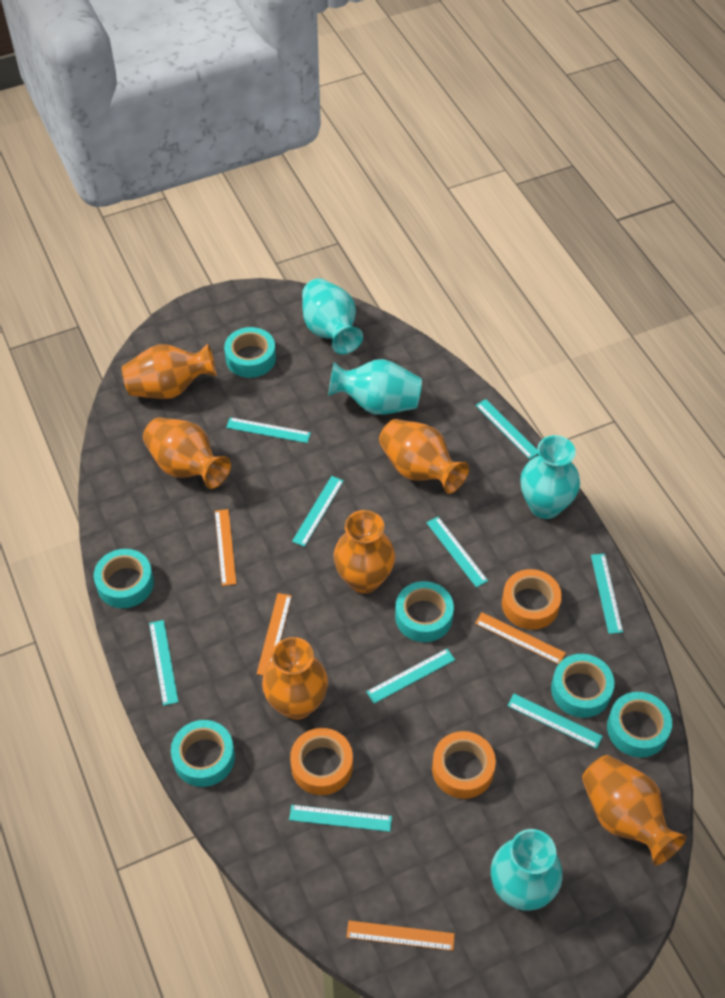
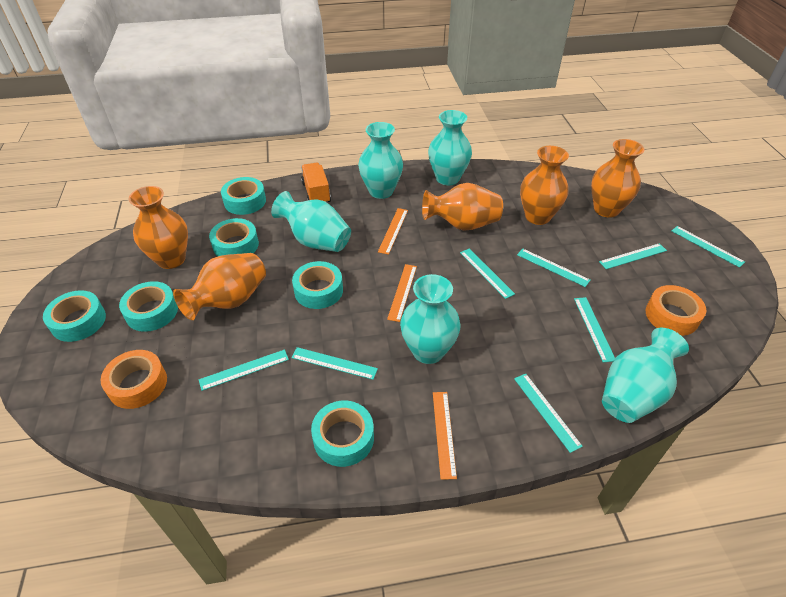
orange ruler: 4 -> 3
orange tape: 3 -> 2
orange truck: 0 -> 1
orange vase: 6 -> 5
turquoise ruler: 9 -> 8
turquoise vase: 4 -> 5

